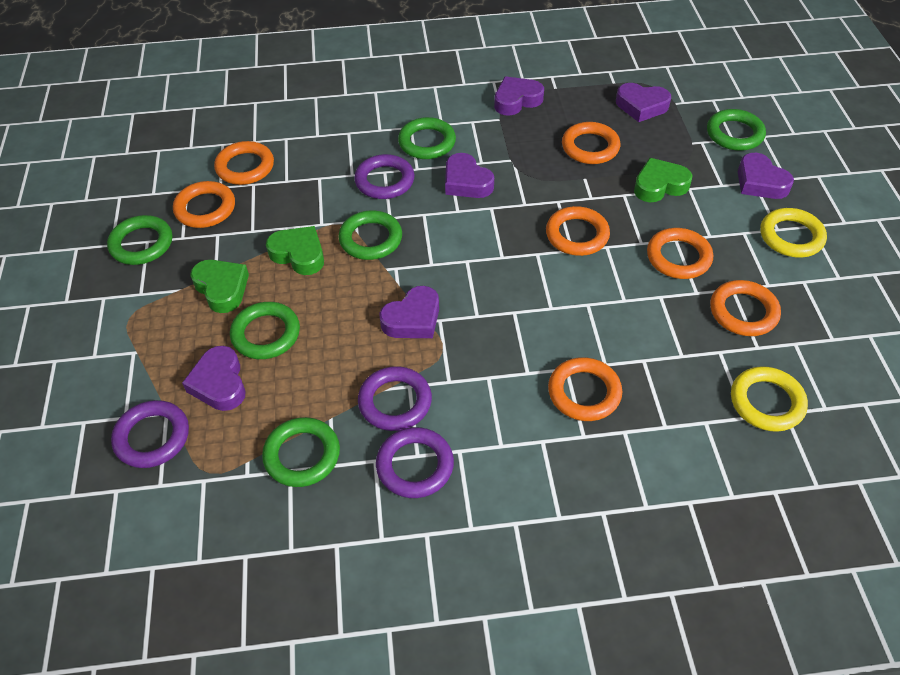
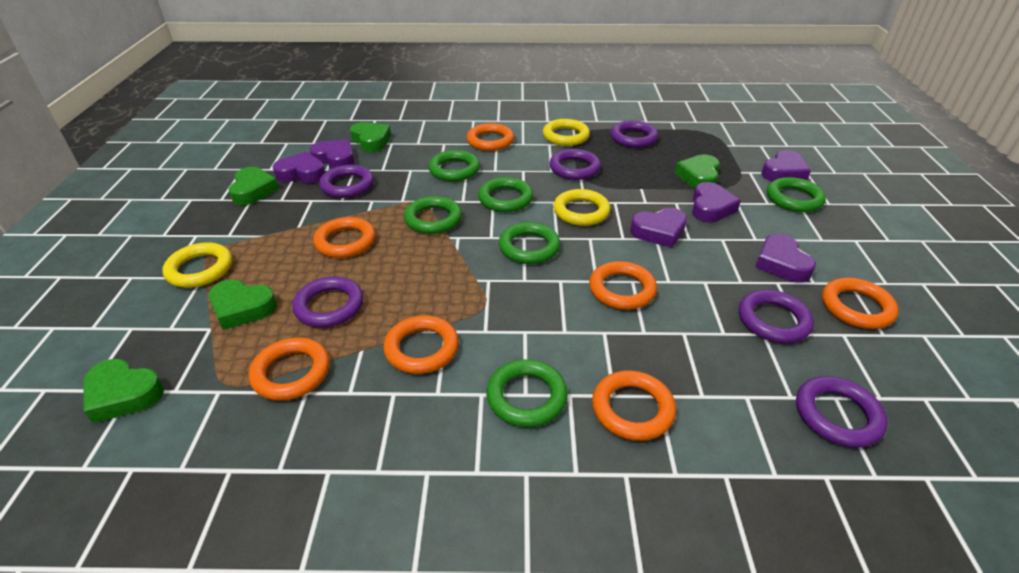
green heart: 3 -> 5
purple ring: 4 -> 6
yellow ring: 2 -> 3

